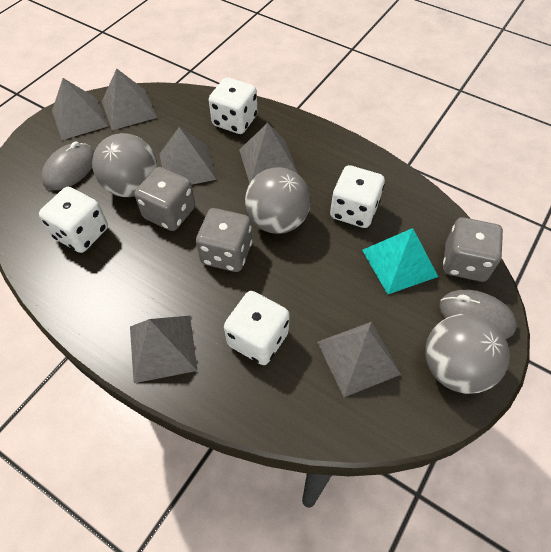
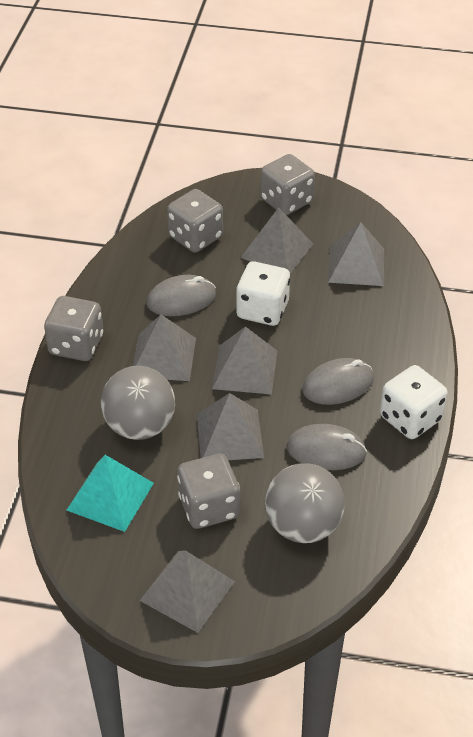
grey ball: 3 -> 2
grey dice: 3 -> 4
grey mouse: 2 -> 3
white dice: 4 -> 2

